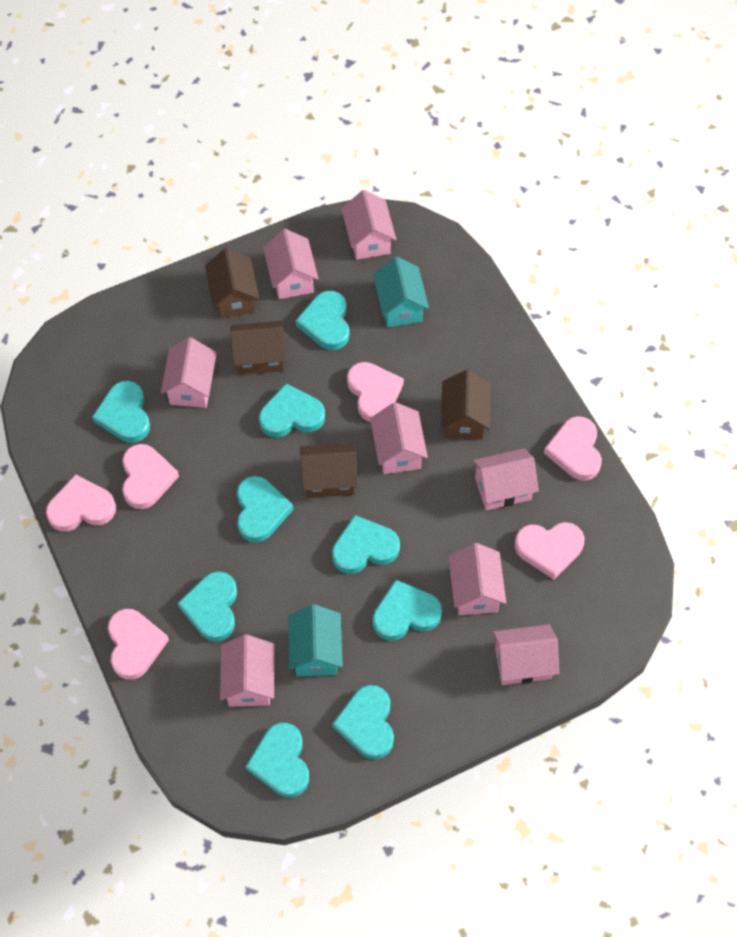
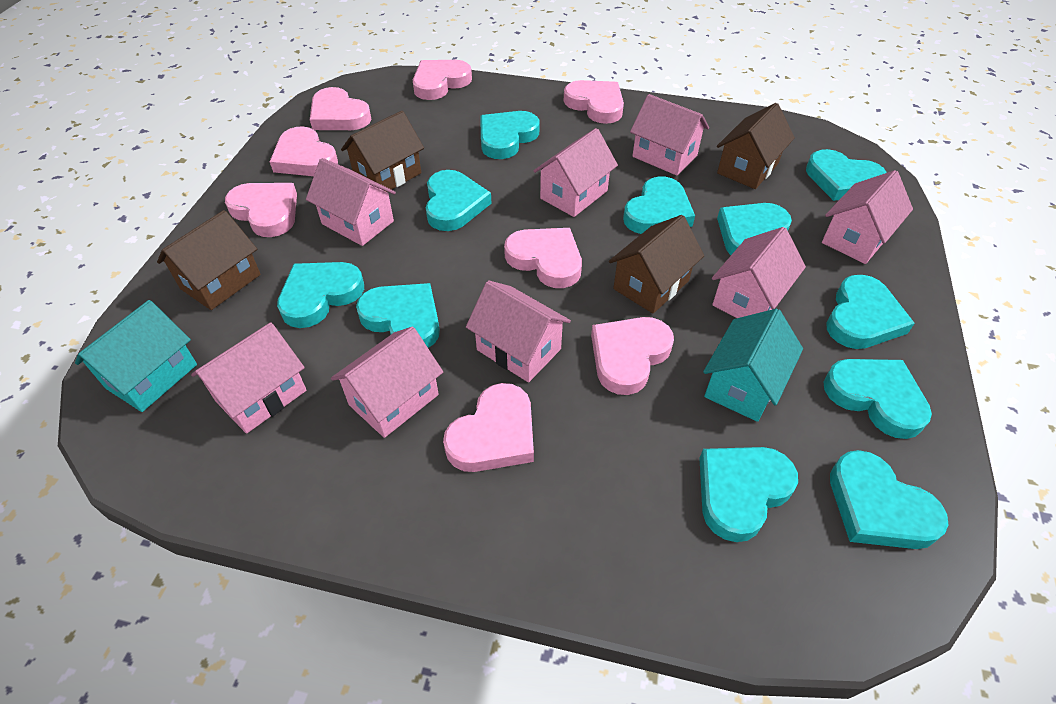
pink heart: 6 -> 8
turquoise heart: 9 -> 11

